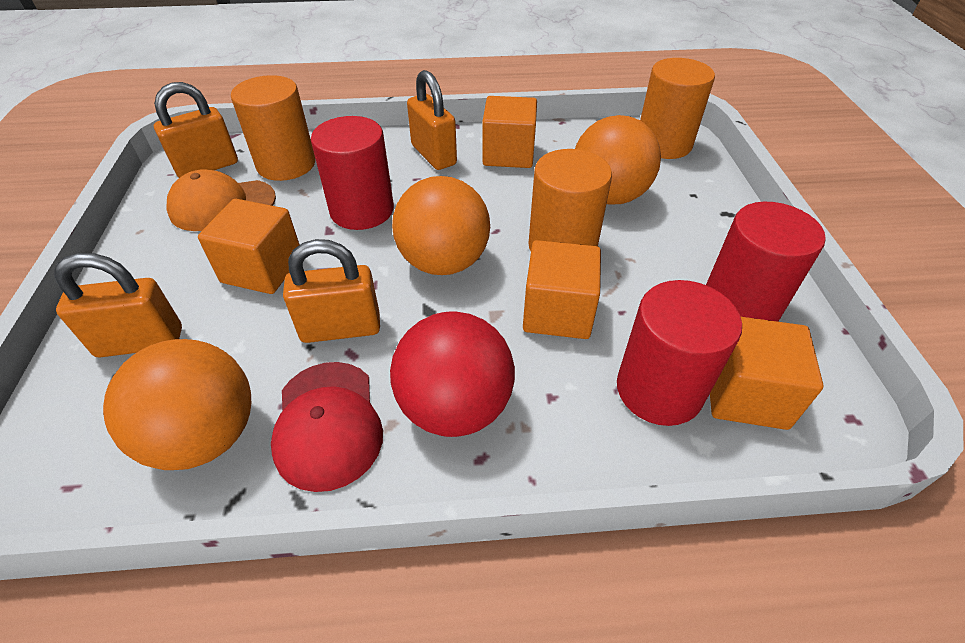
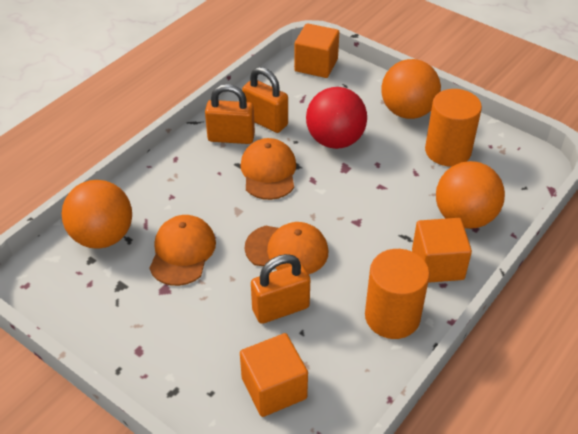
orange cap: 1 -> 3
orange cube: 4 -> 3
orange cylinder: 3 -> 2
orange padlock: 4 -> 3
red cap: 1 -> 0
red cylinder: 3 -> 0

